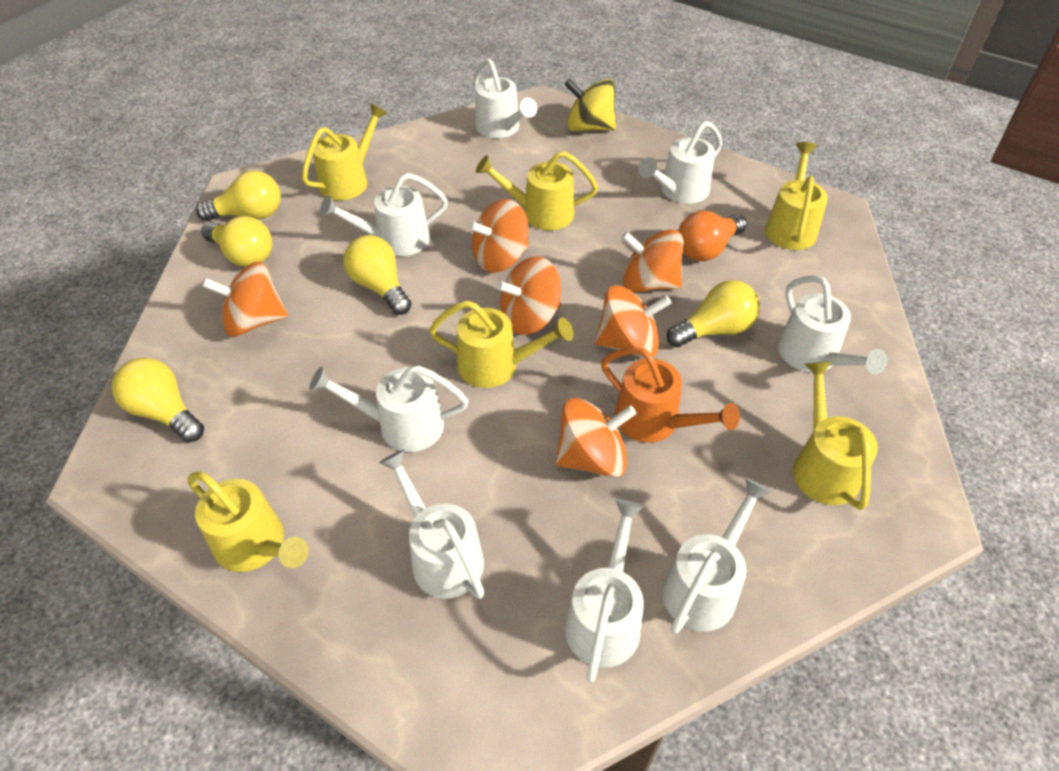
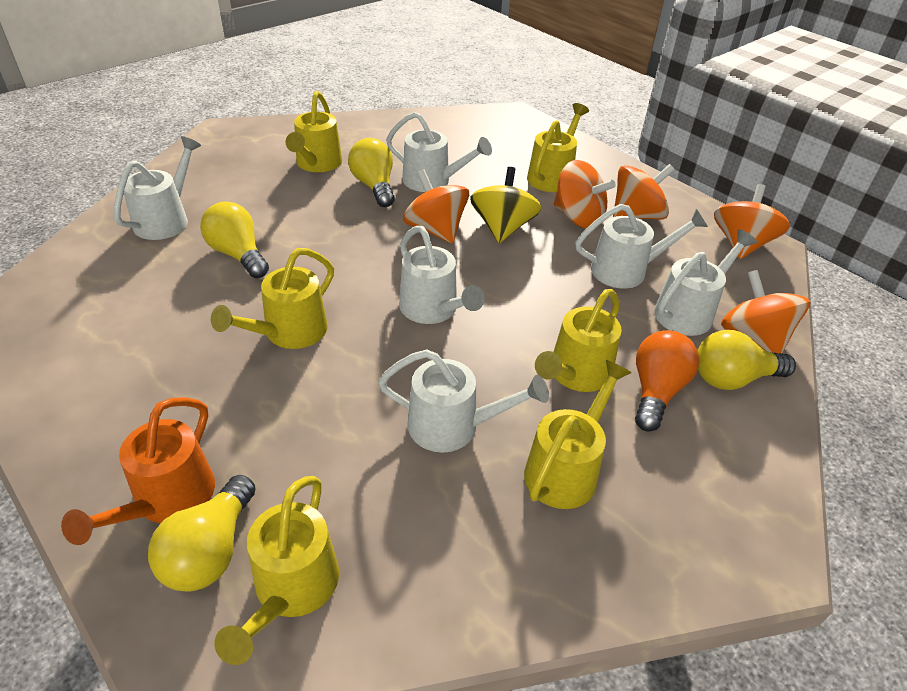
orange spinning top: 6 -> 5
white watering can: 8 -> 6
yellow light bulb: 5 -> 4

